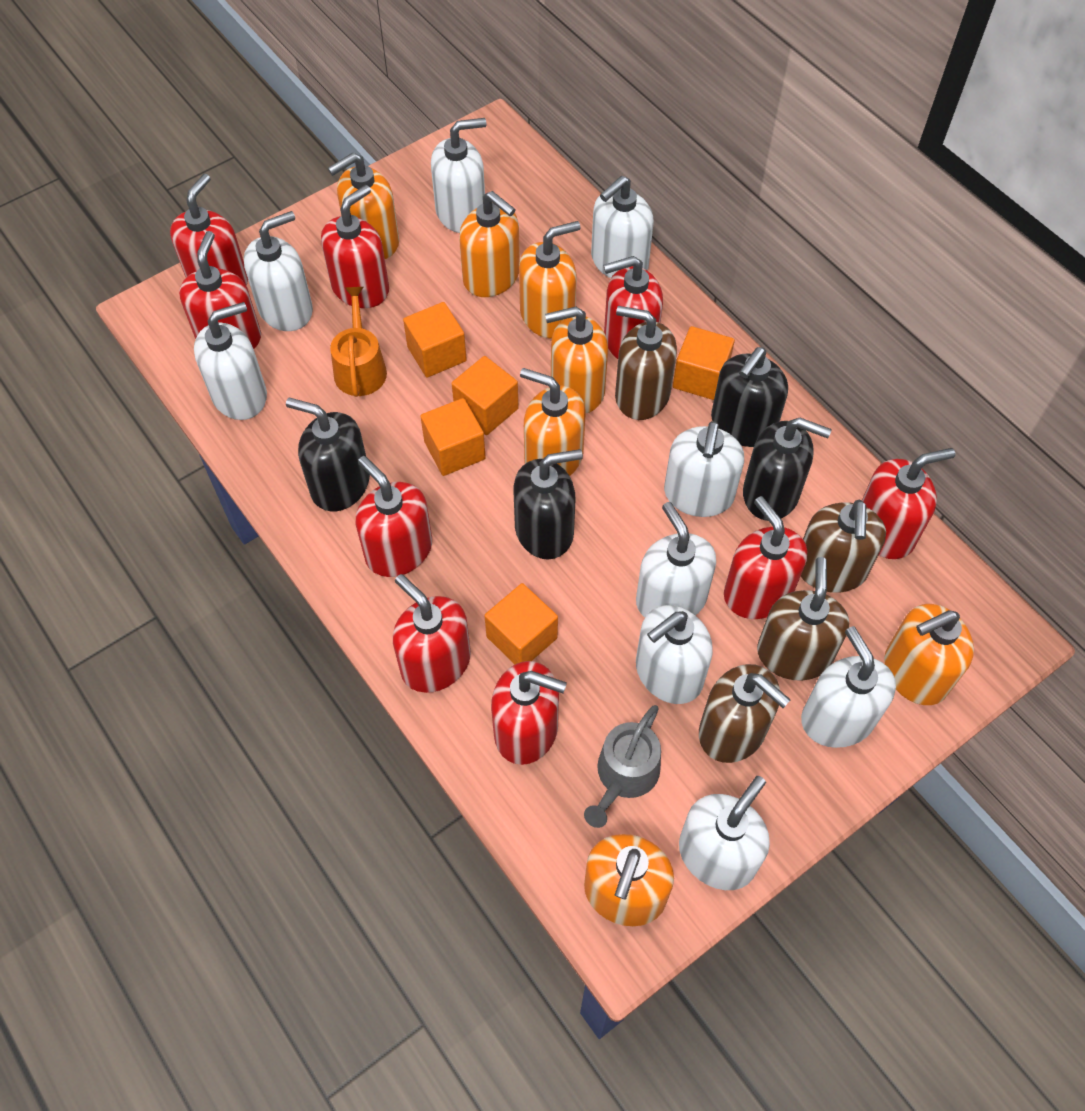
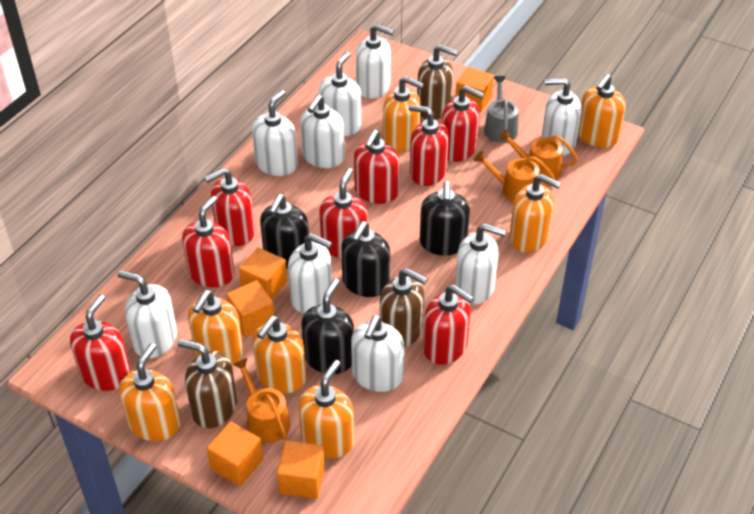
brown soap dispenser: 4 -> 3
orange watering can: 1 -> 3
red soap dispenser: 9 -> 8

